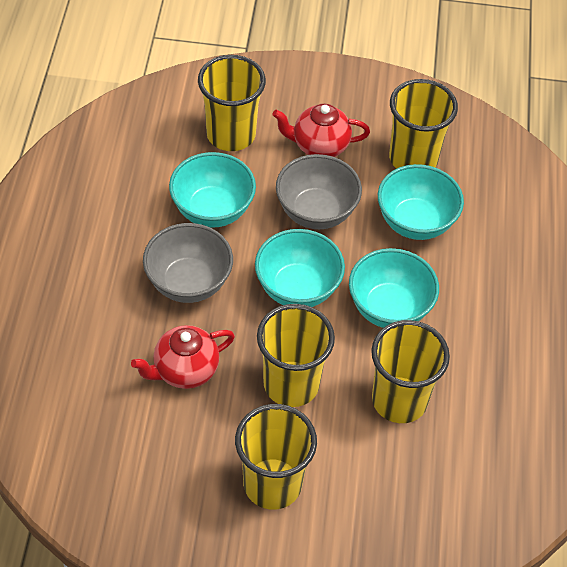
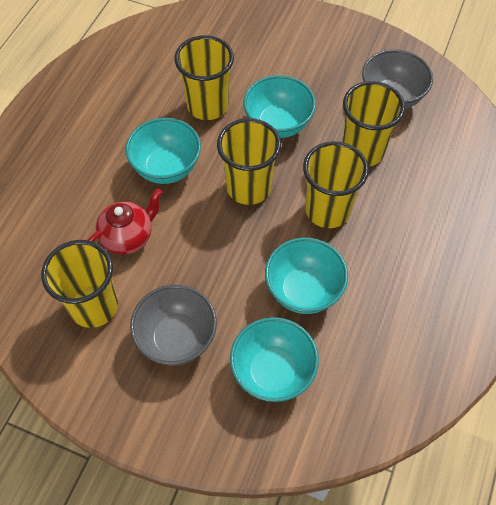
red teapot: 2 -> 1

